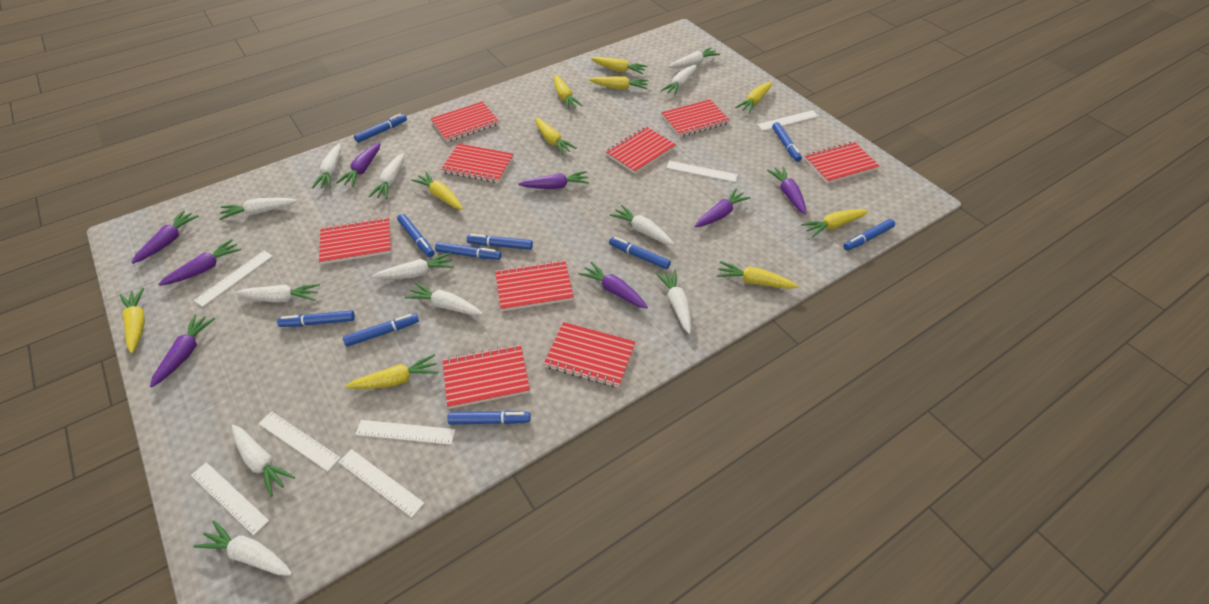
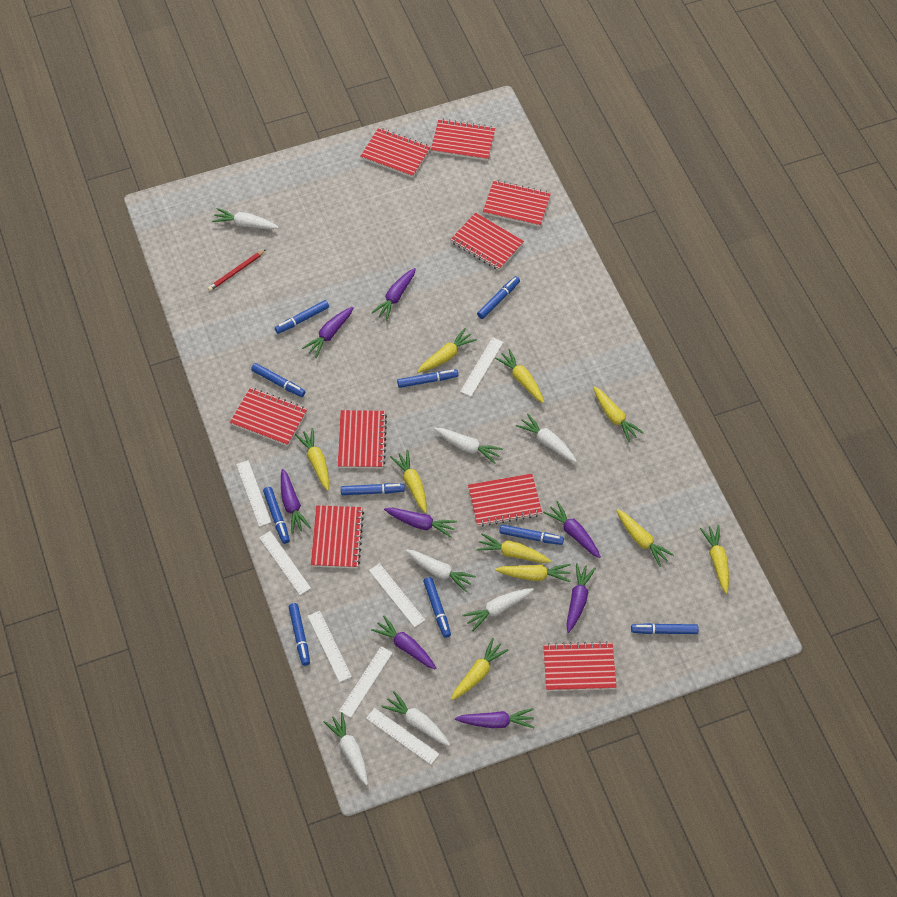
red pencil: 0 -> 1
white carrot: 12 -> 7

